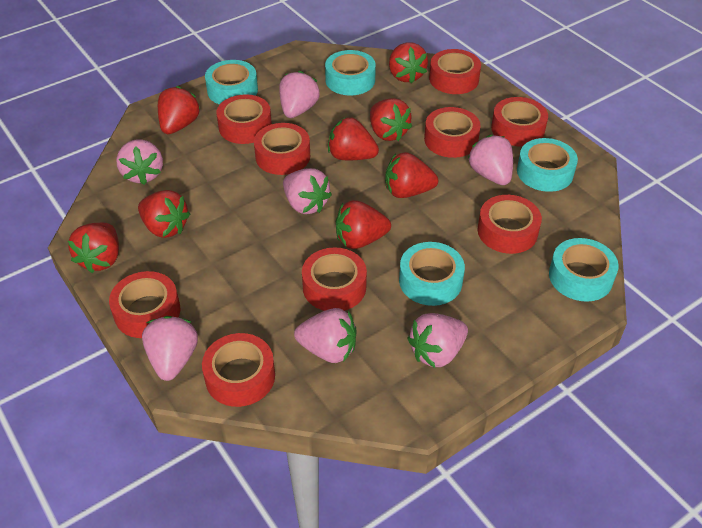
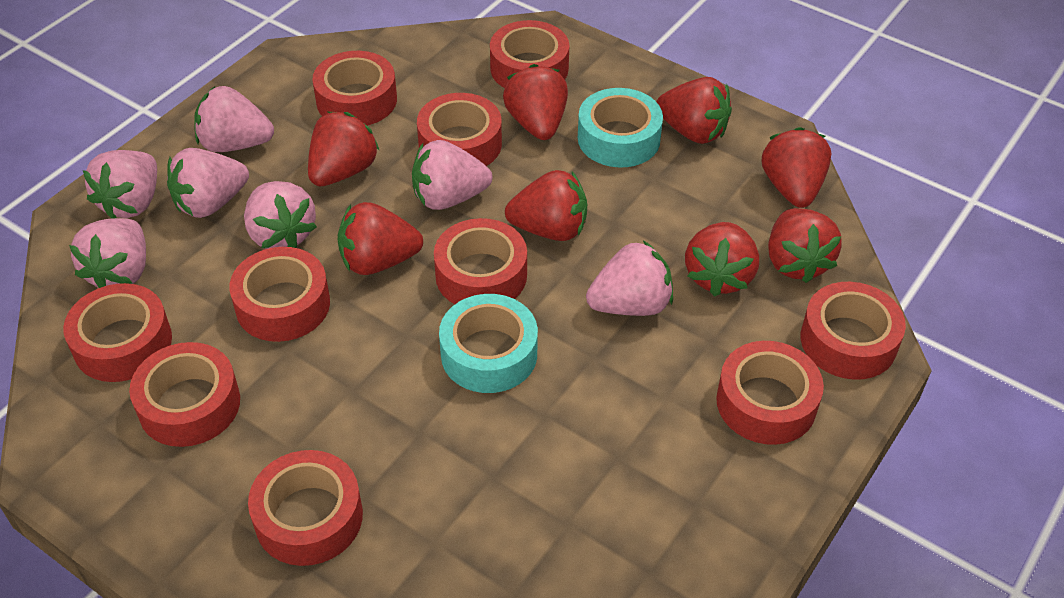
red tape: 9 -> 10
turquoise tape: 5 -> 2

